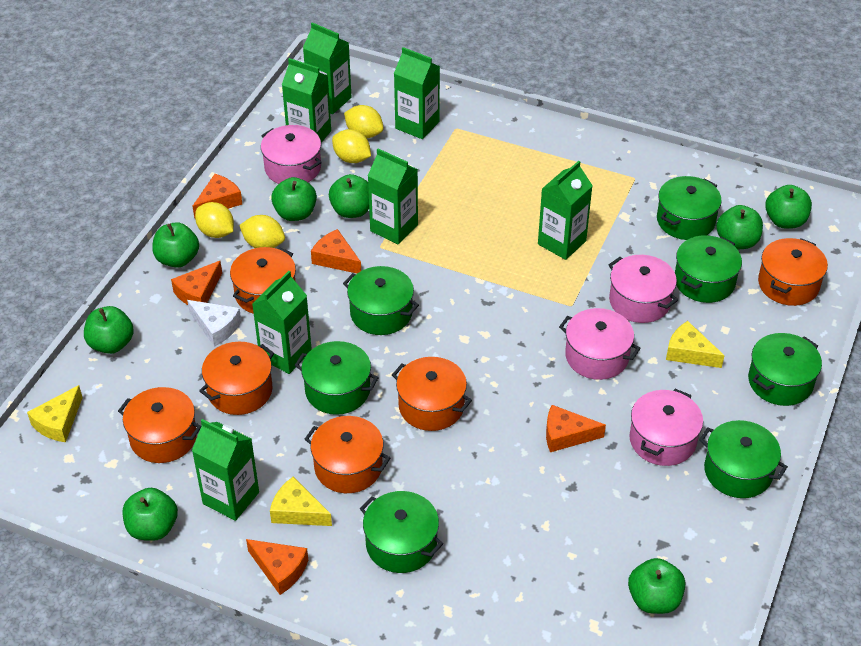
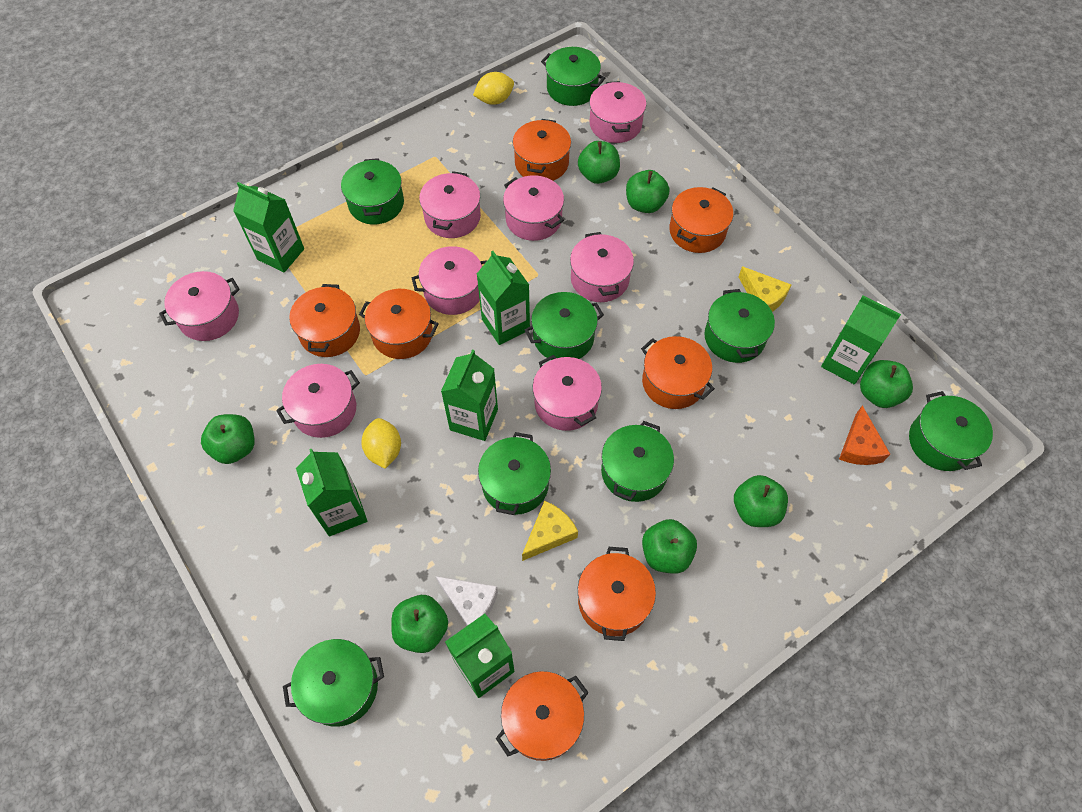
green apple: 8 -> 7
green carton: 7 -> 6
green pot: 7 -> 8
orange cheese: 5 -> 1
orange pot: 6 -> 7
pink pot: 4 -> 8
yellow cheese: 3 -> 2
yellow lemon: 4 -> 2

